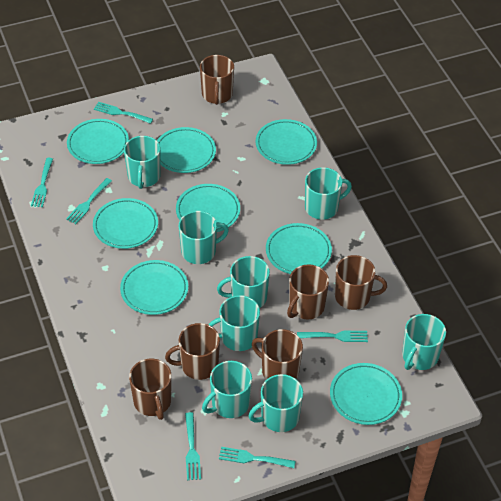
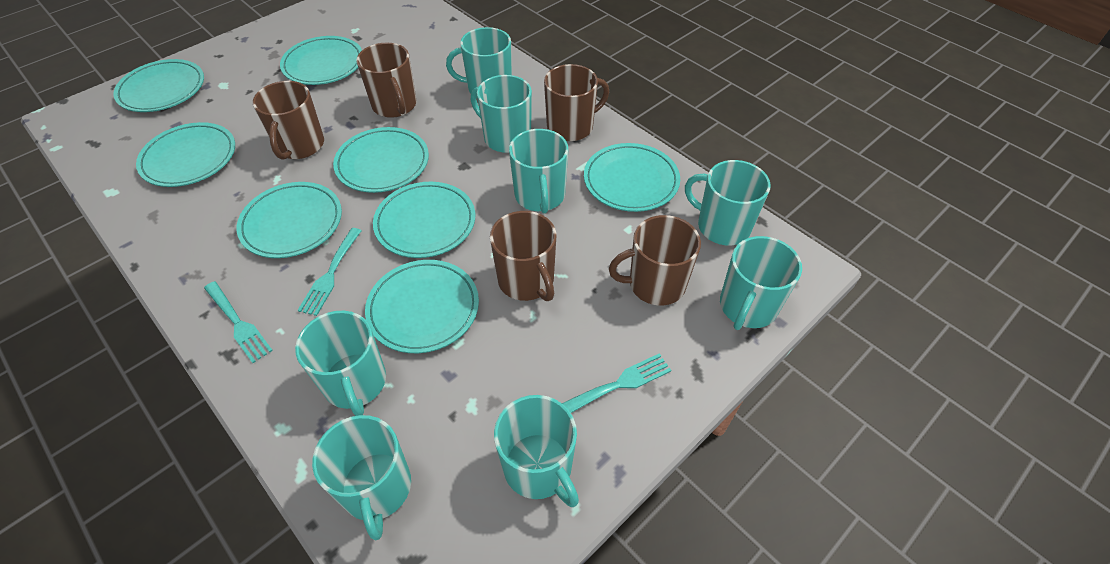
brown mug: 6 -> 5
turquoise fork: 6 -> 3

